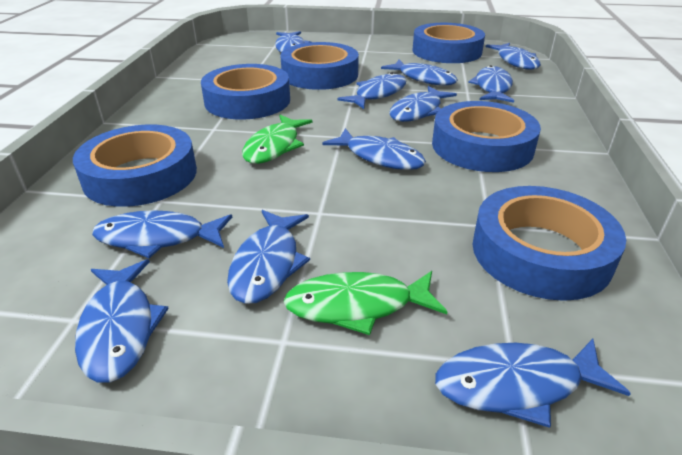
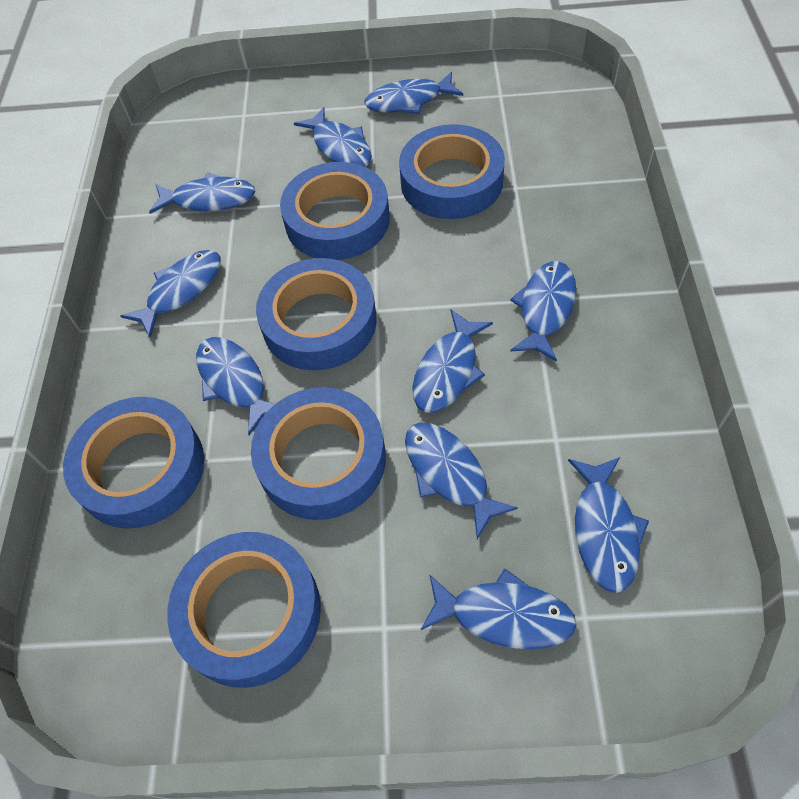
blue fish: 11 -> 10
green fish: 2 -> 0

